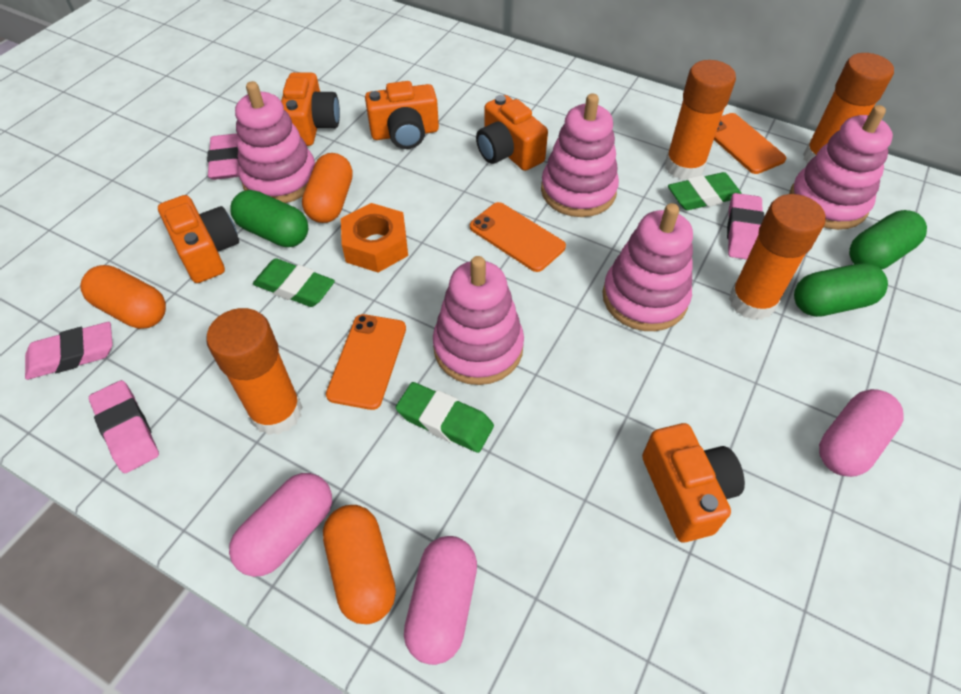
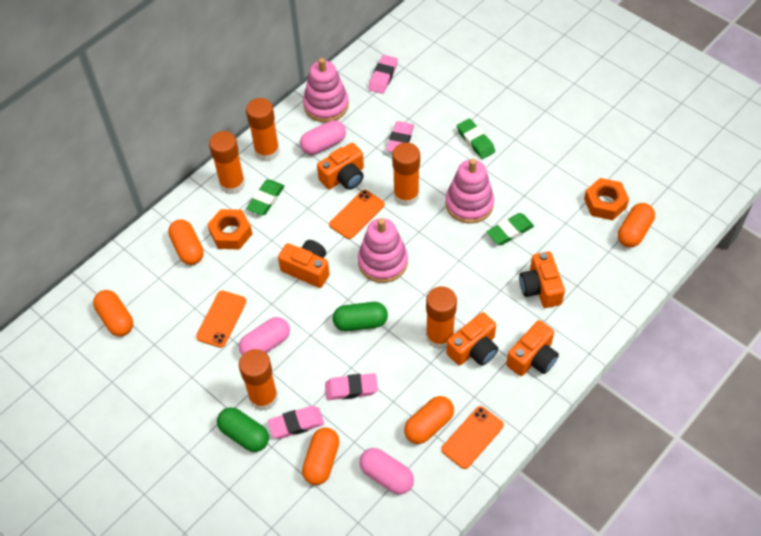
green capsule: 3 -> 2
orange capsule: 3 -> 5
orange glue stick: 4 -> 5
orange nut: 1 -> 2
pink stacking toy: 5 -> 3

